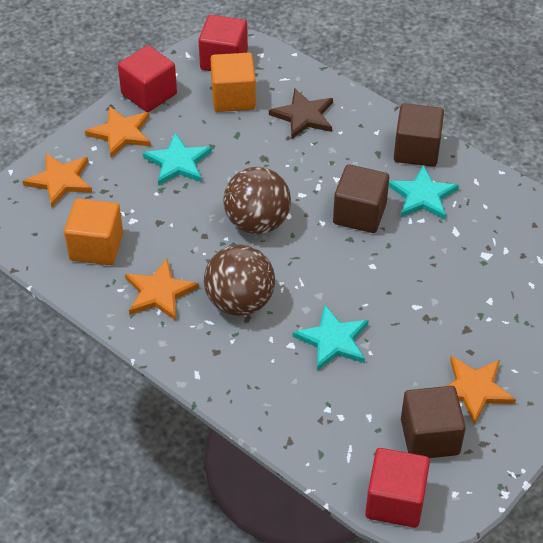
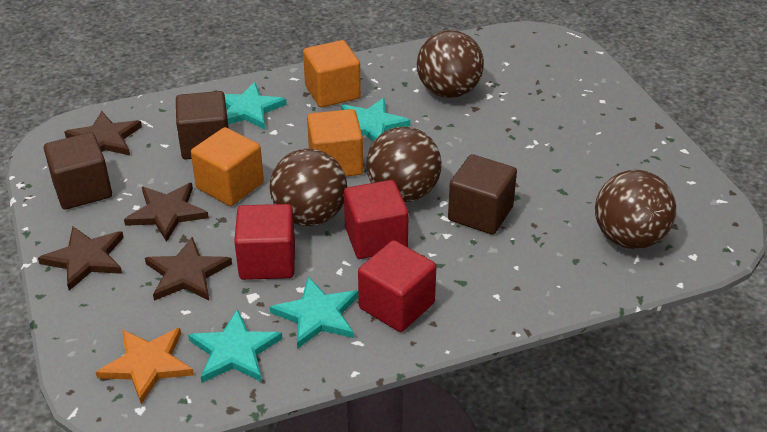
brown ball: 2 -> 4
brown star: 1 -> 4
orange cube: 2 -> 3
orange star: 4 -> 1
turquoise star: 3 -> 4

